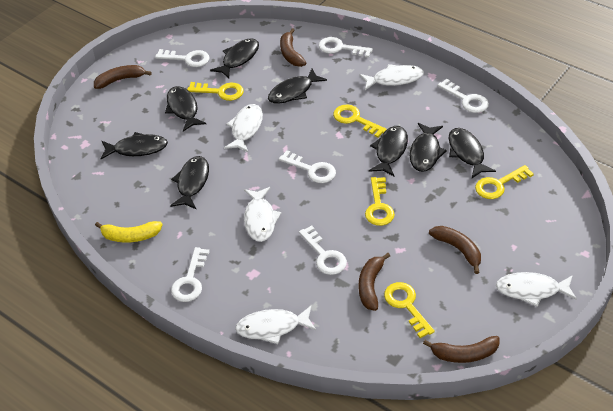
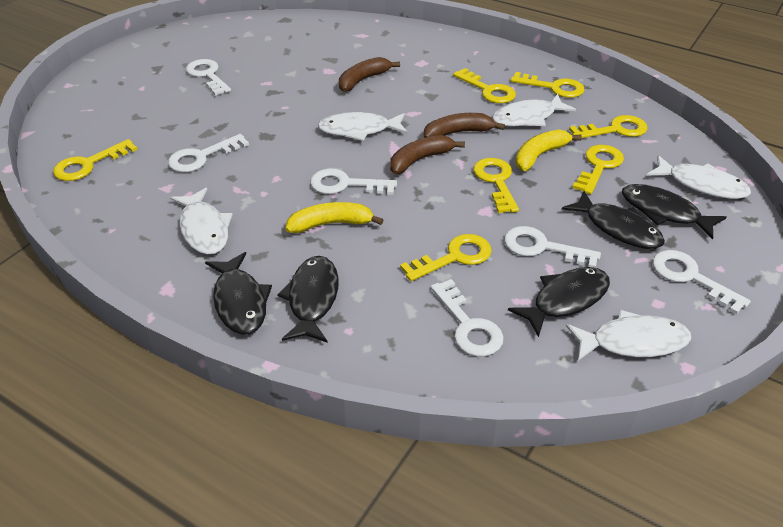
black fish: 8 -> 5
brown banana: 5 -> 3
yellow banana: 1 -> 2
yellow key: 5 -> 7

